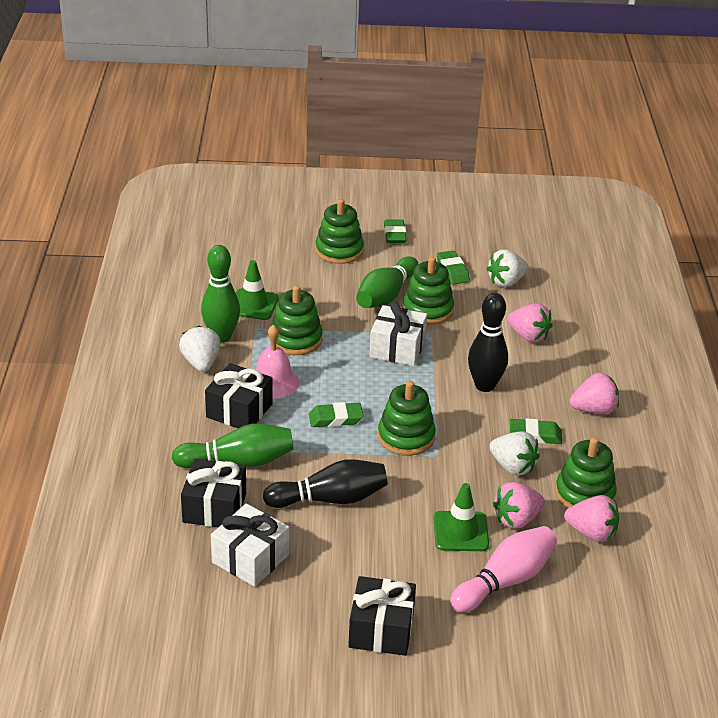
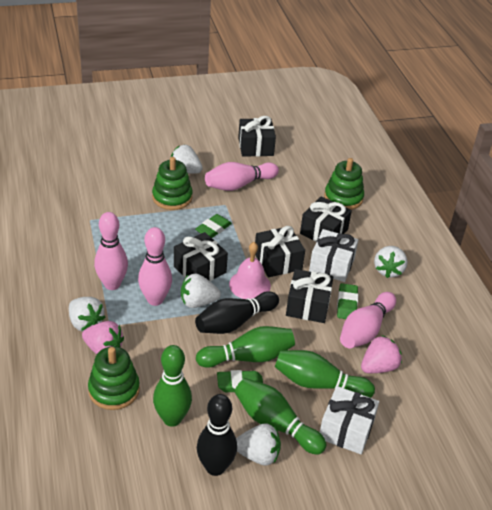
black gift: 3 -> 5
green bowling pin: 3 -> 4
green eraser: 4 -> 3
green stacking toy: 5 -> 3
green traffic cone: 2 -> 0
pink bowling pin: 1 -> 4
pink strawberry: 4 -> 2
white strawberry: 3 -> 5

